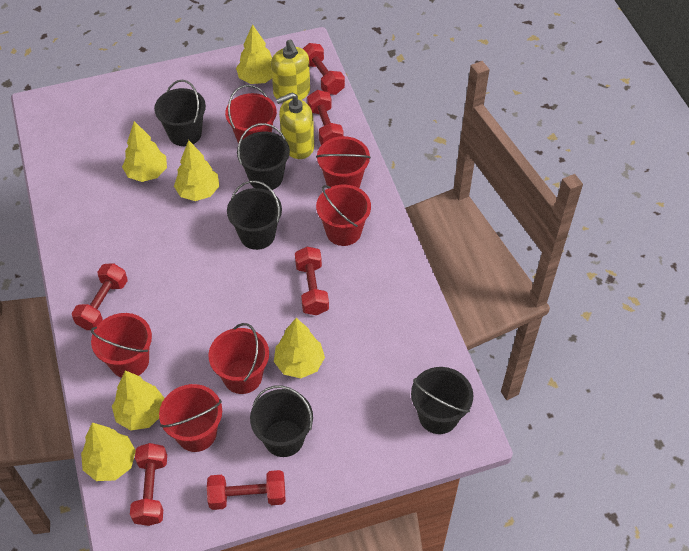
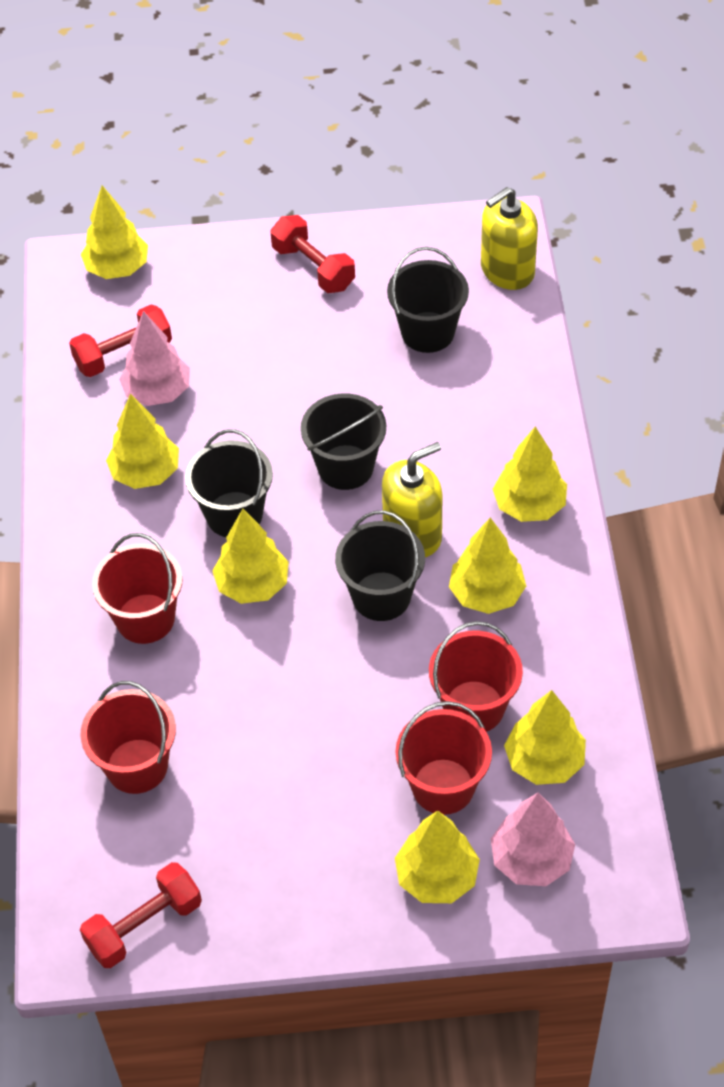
black bucket: 5 -> 4
pink tree: 0 -> 2
red bucket: 6 -> 4
red dumbbell: 6 -> 3
yellow tree: 6 -> 7

